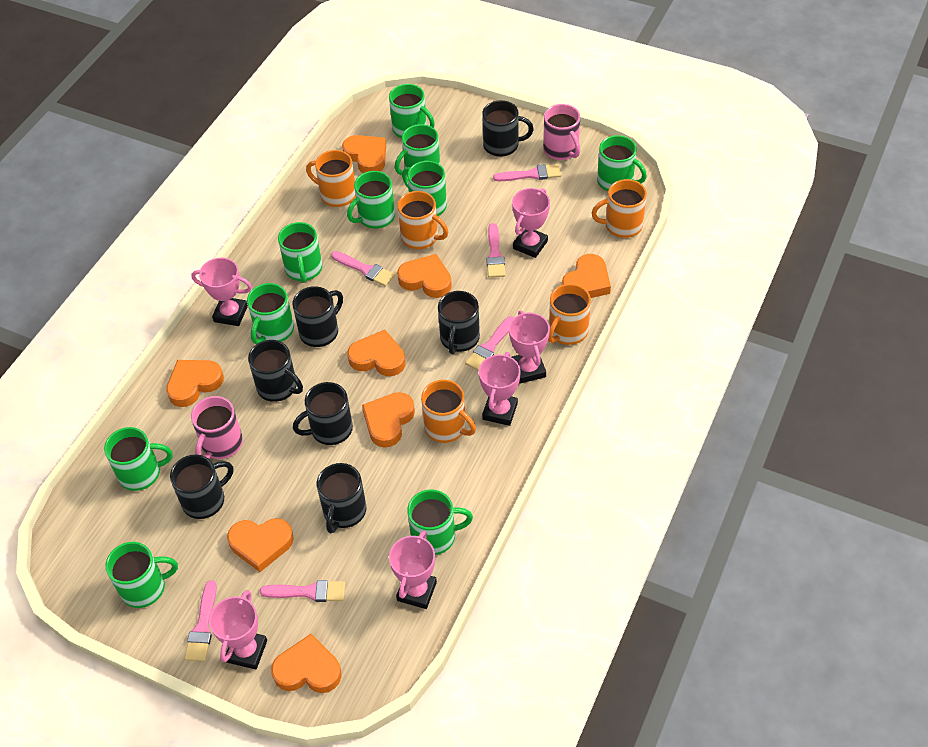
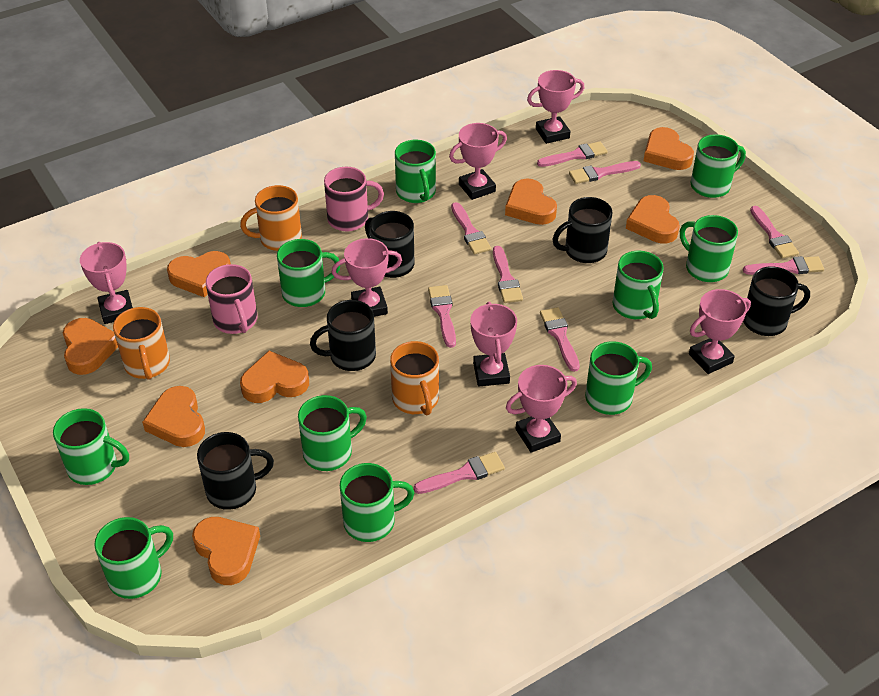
black mug: 7 -> 5
orange mug: 5 -> 3
pink brush: 6 -> 9
pink trophy: 6 -> 7

